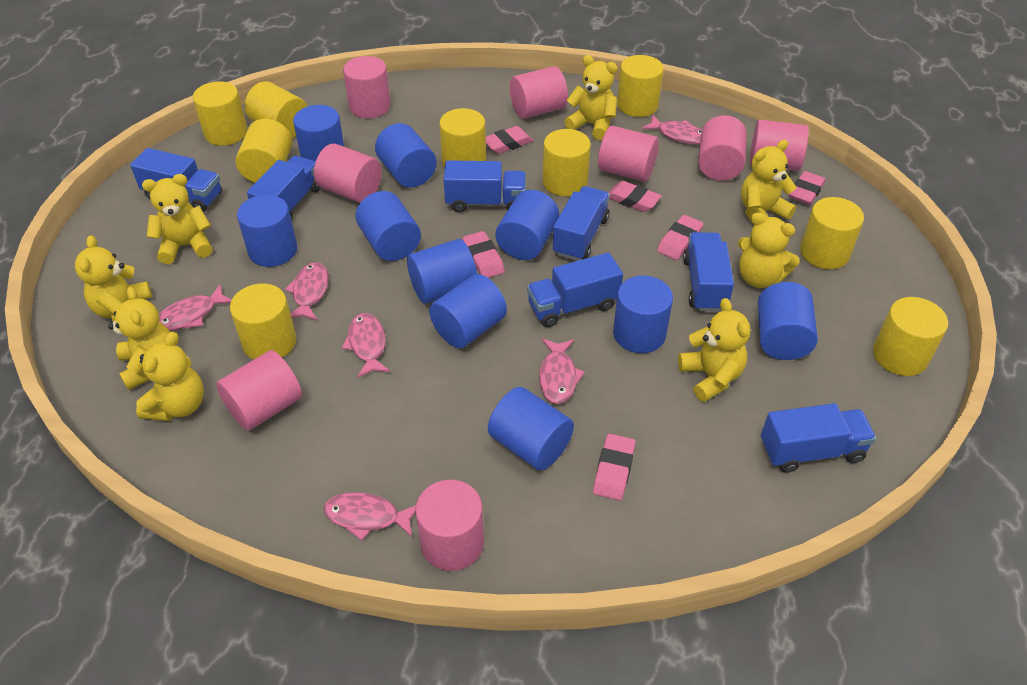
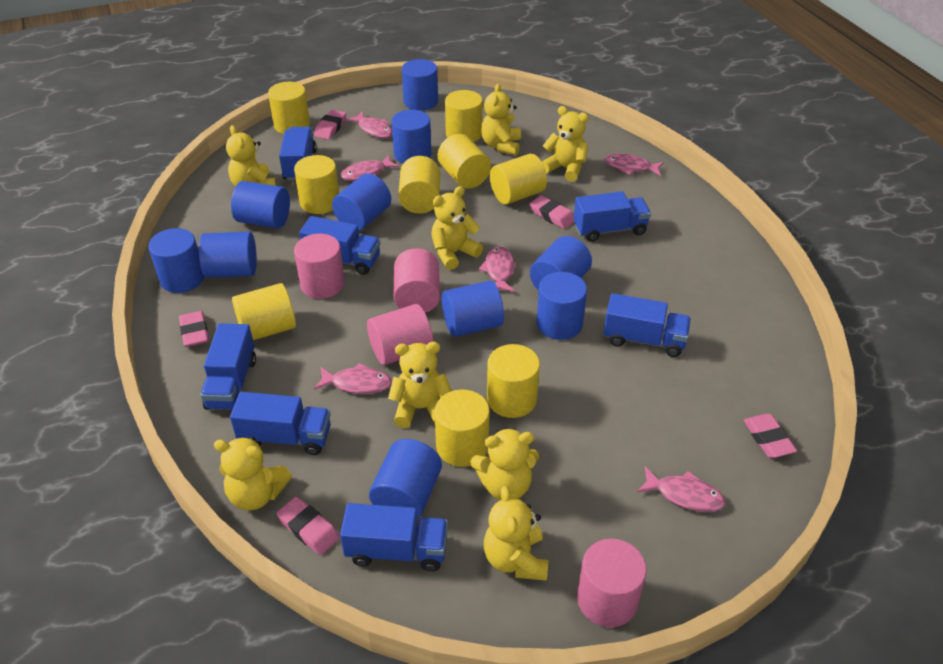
pink cylinder: 8 -> 4
pink eraser: 6 -> 5

